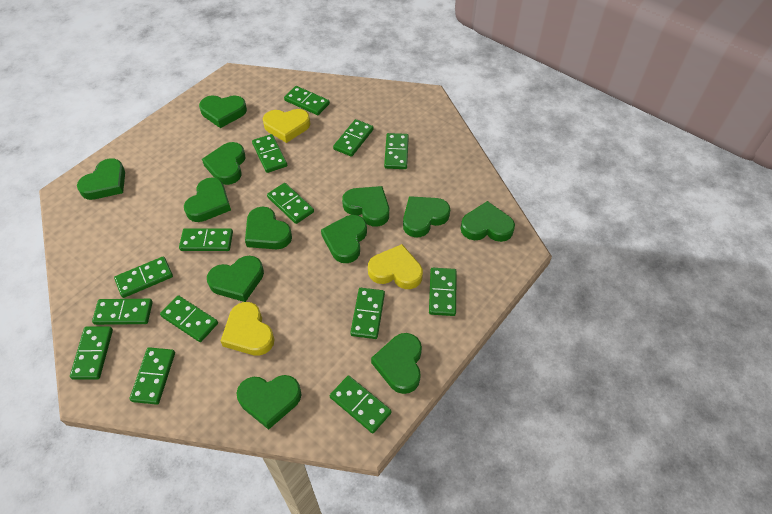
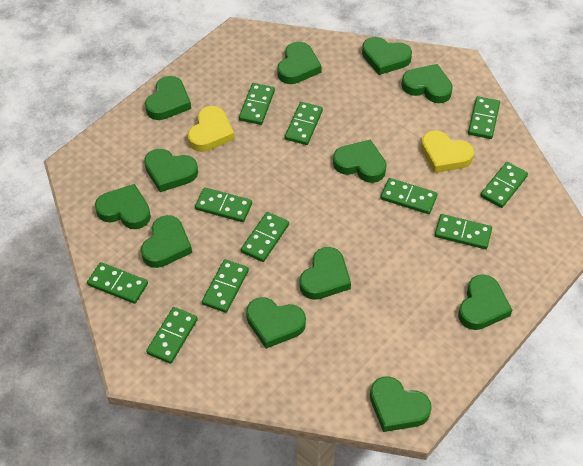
green domino: 14 -> 11
yellow heart: 3 -> 2

